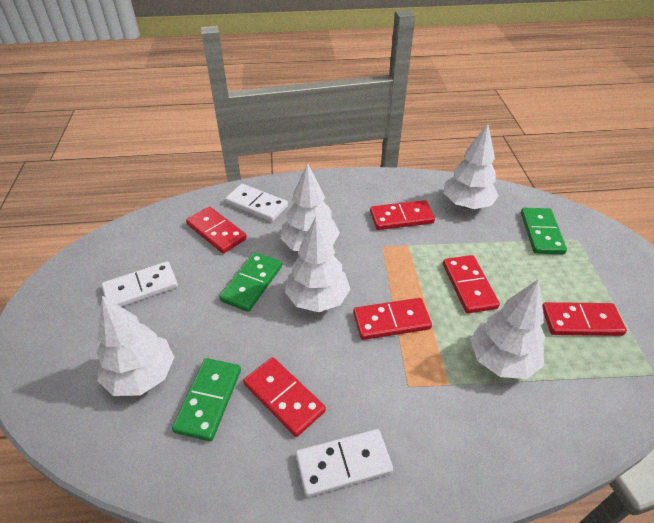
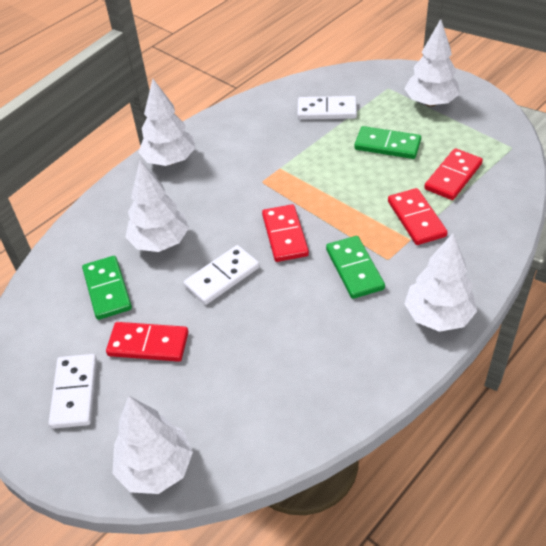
red domino: 6 -> 4

